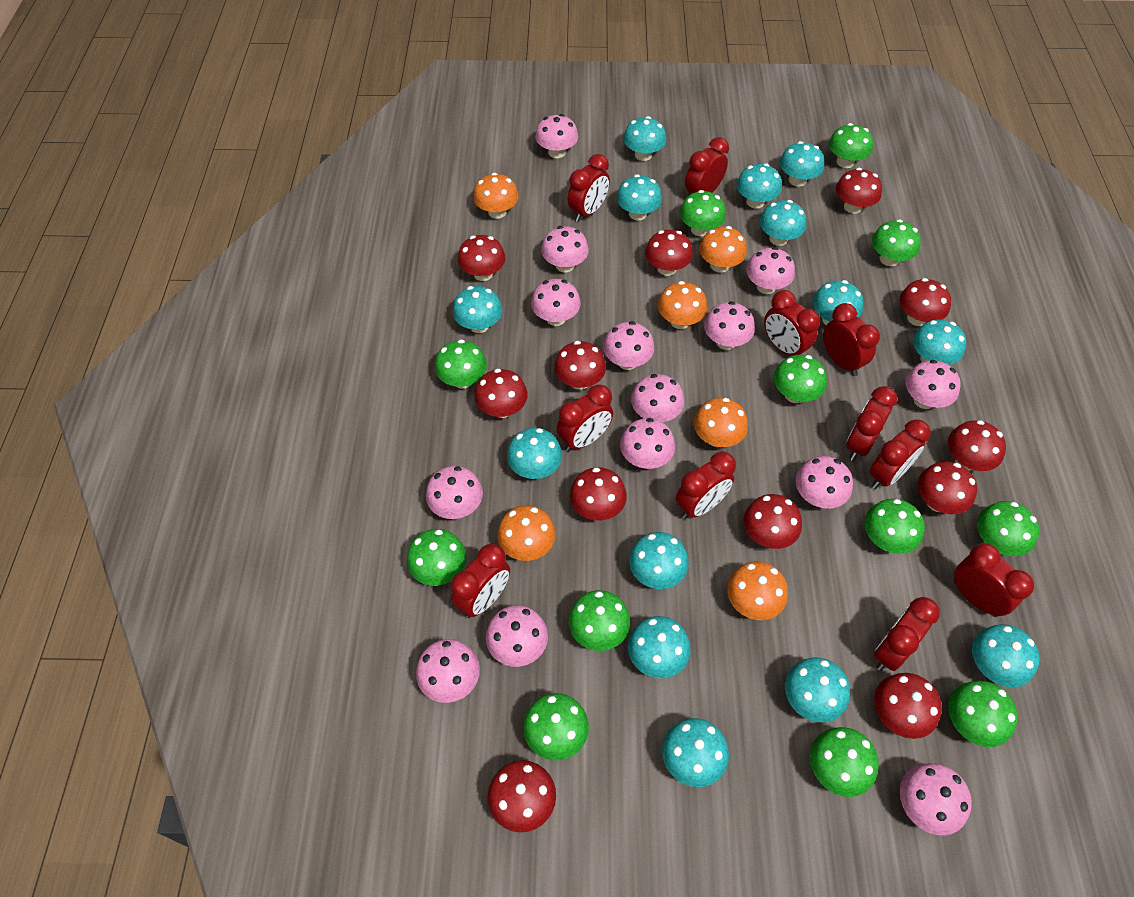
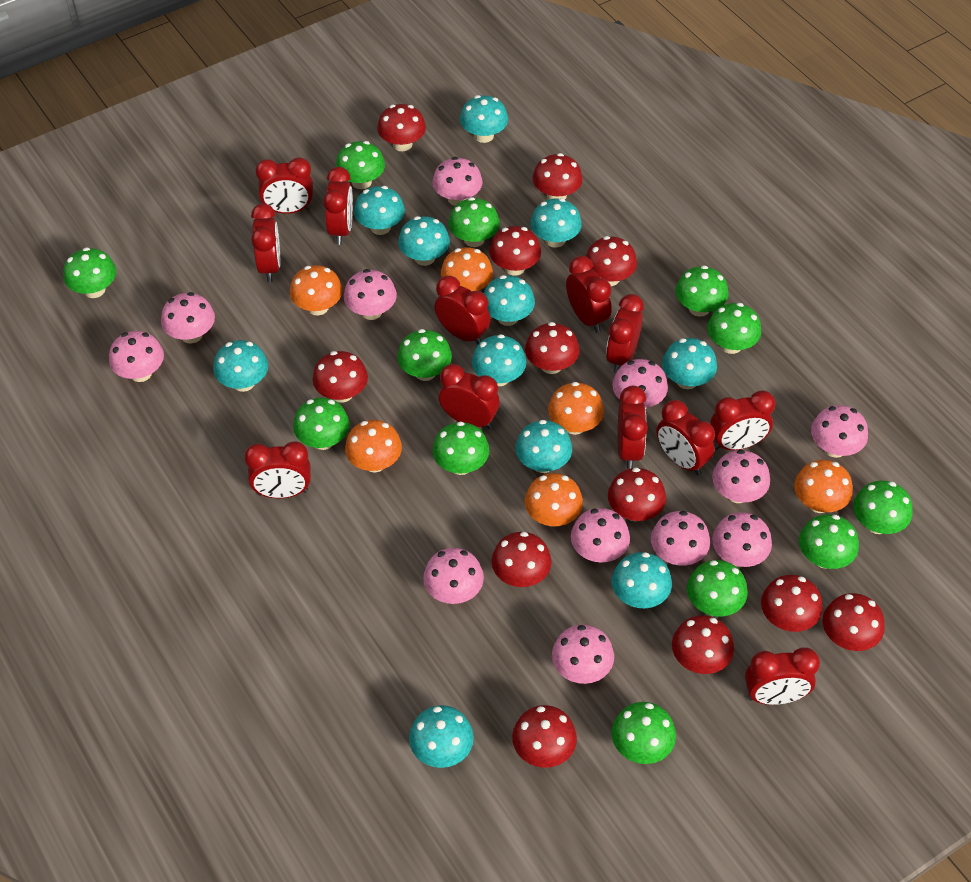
pink mushroom: 14 -> 12
red clock: 11 -> 12
turquoise mushroom: 14 -> 11

